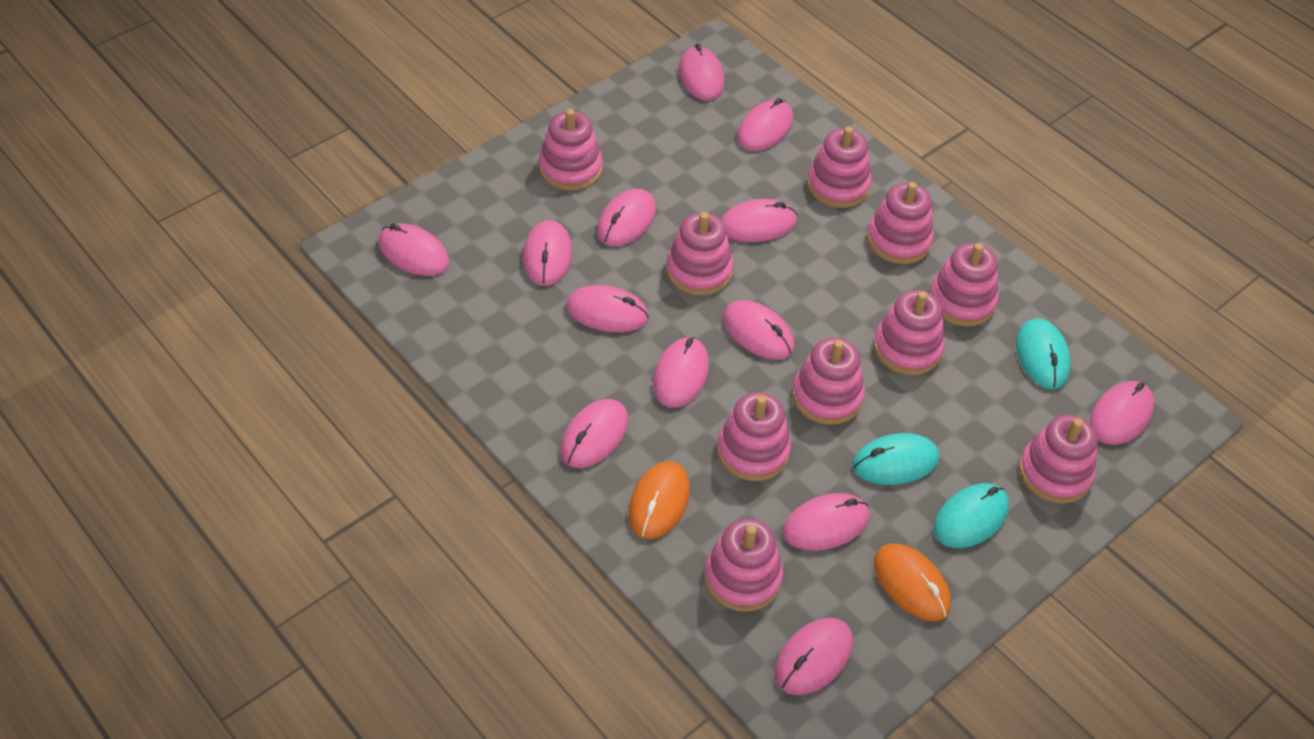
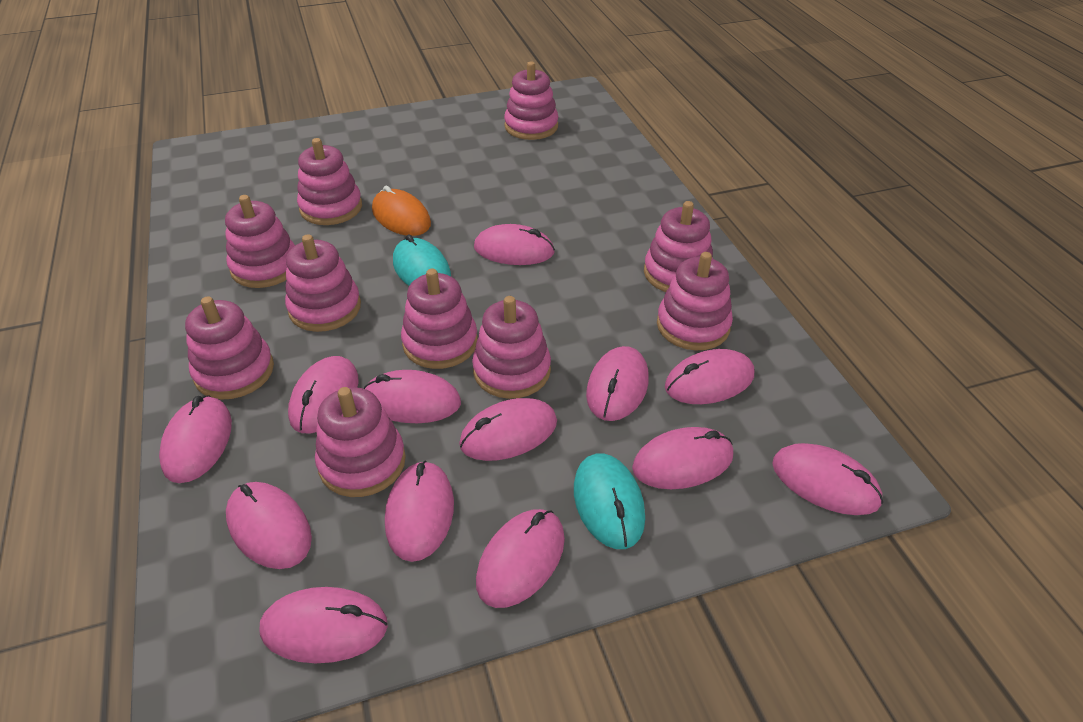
orange mouse: 2 -> 1
turquoise mouse: 3 -> 2

